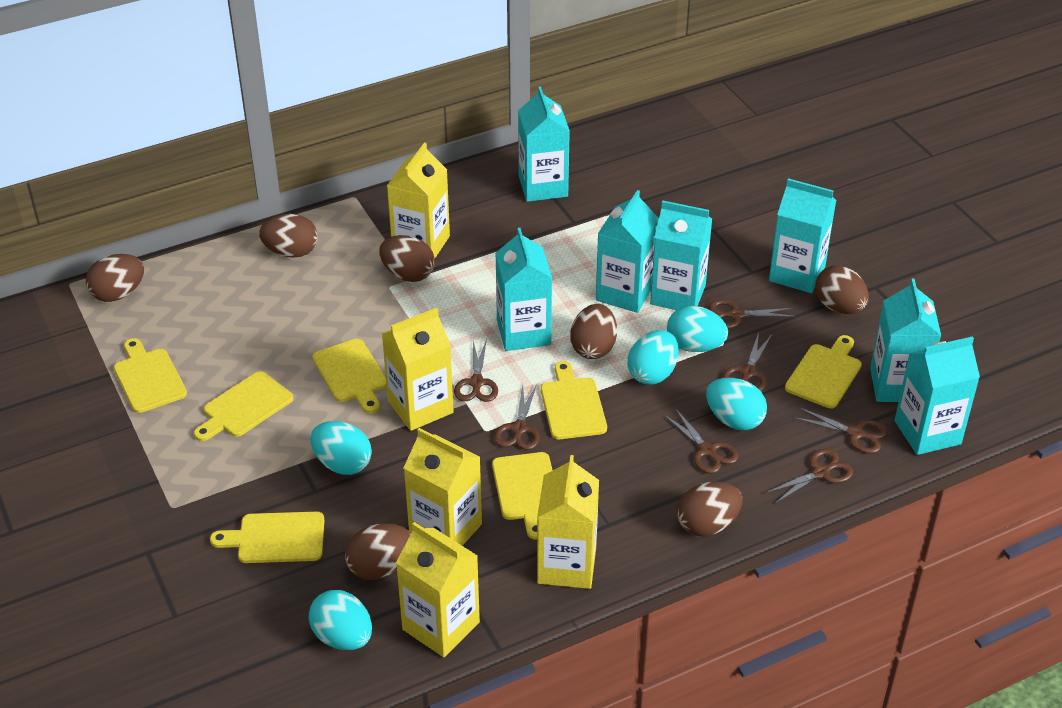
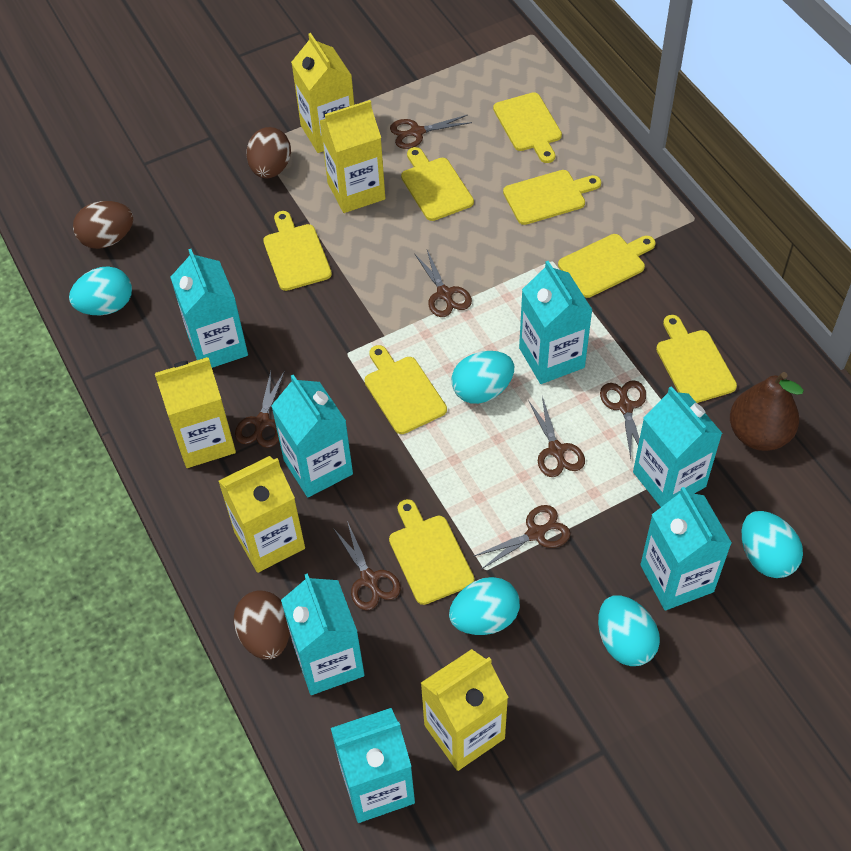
brown egg: 7 -> 3
brown pear: 0 -> 1
yellow cutting board: 7 -> 8

